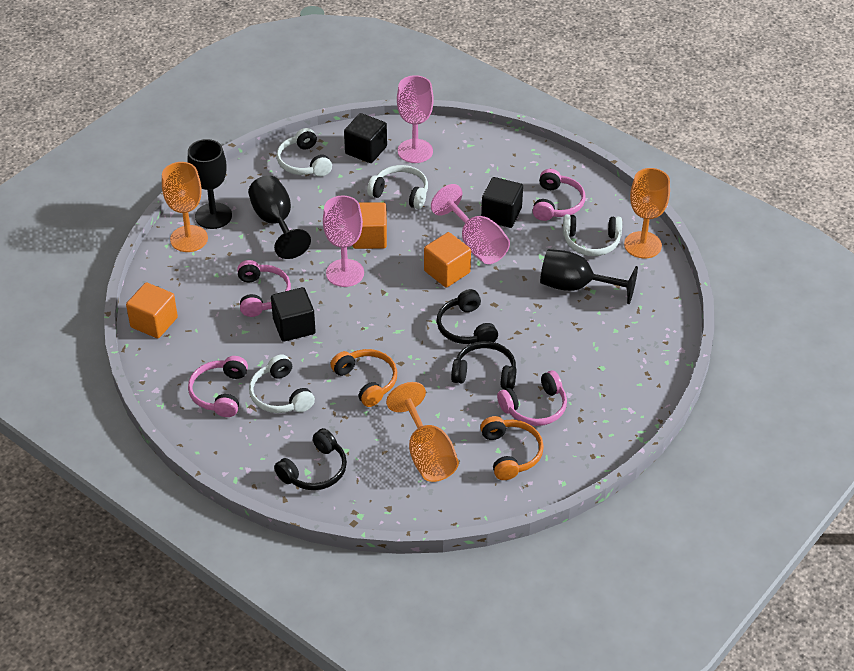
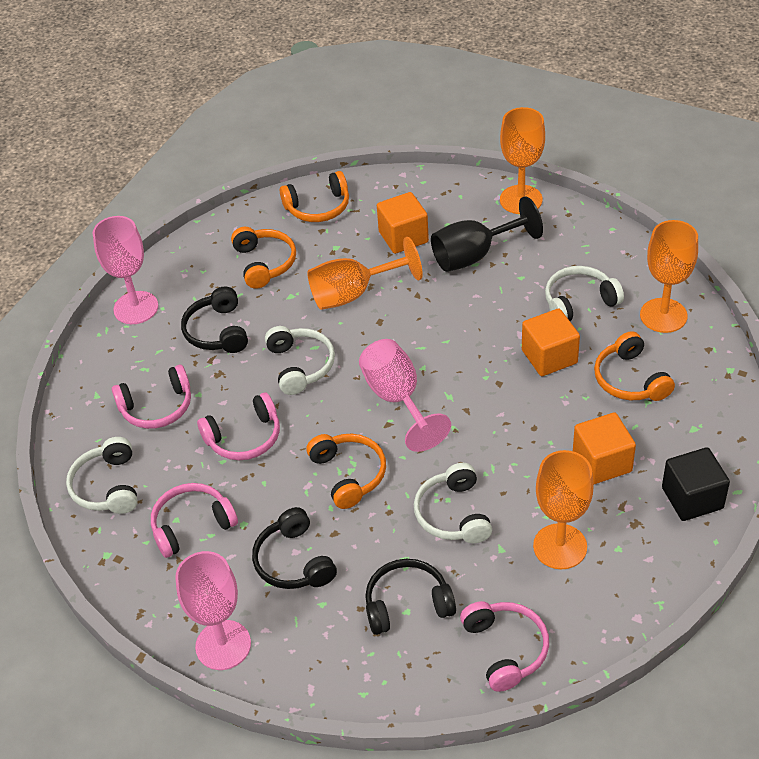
black cube: 3 -> 1
black goblet: 3 -> 1
orange goblet: 3 -> 4
orange headphones: 2 -> 4

